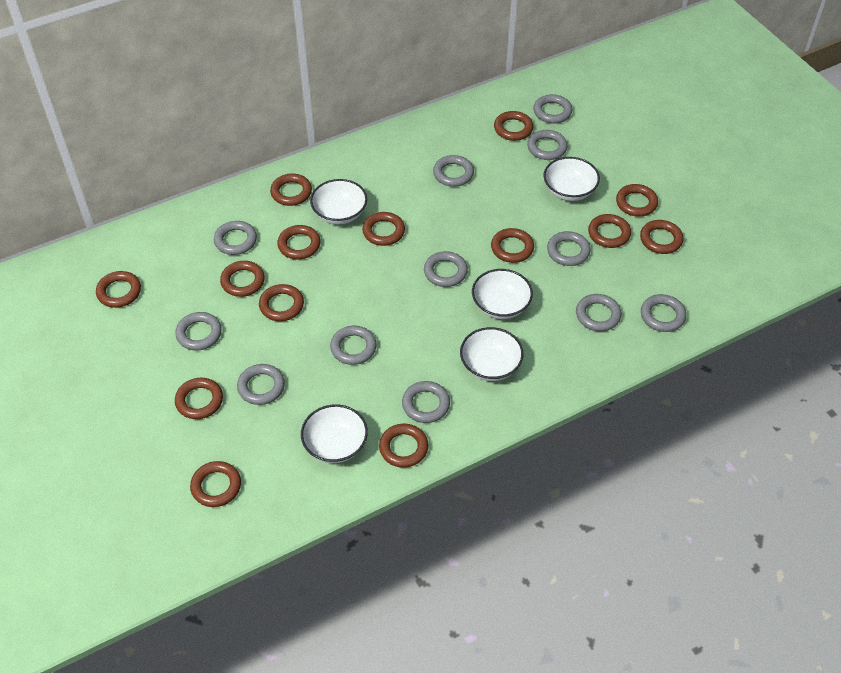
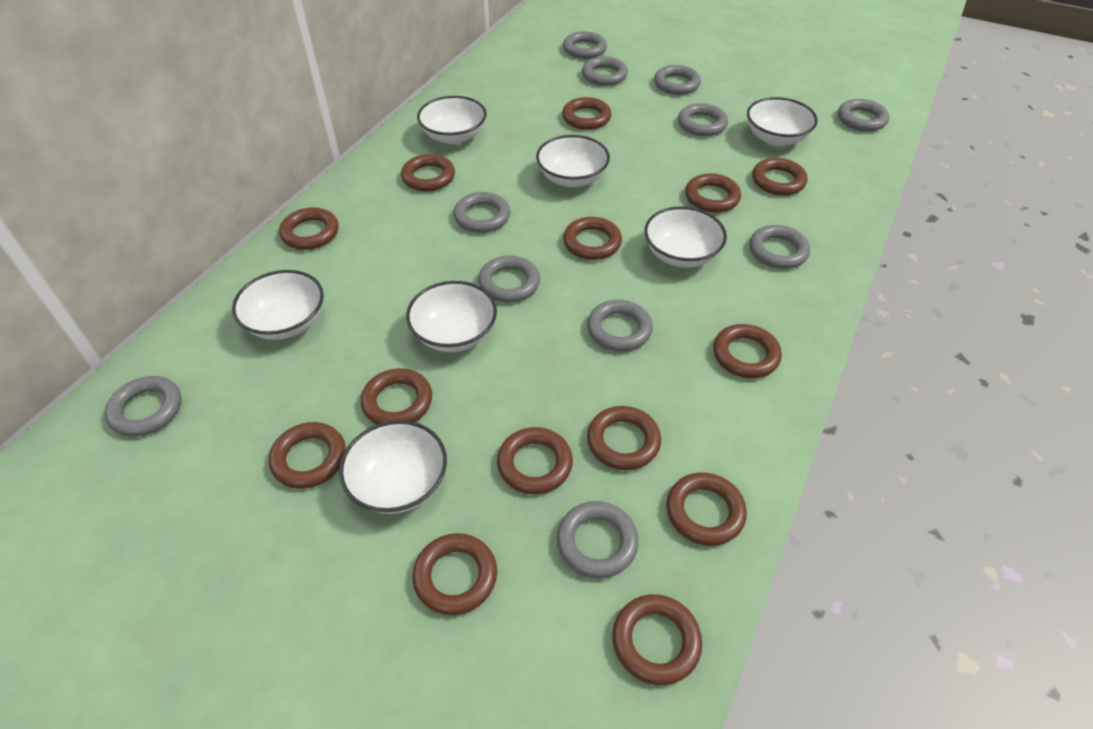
grey ring: 12 -> 11
white bowl: 5 -> 7

